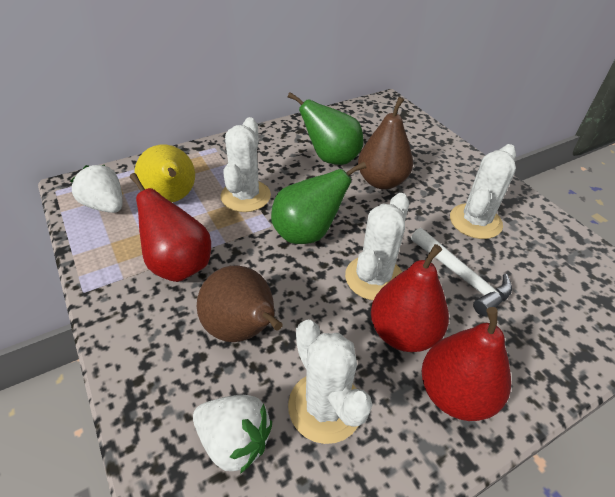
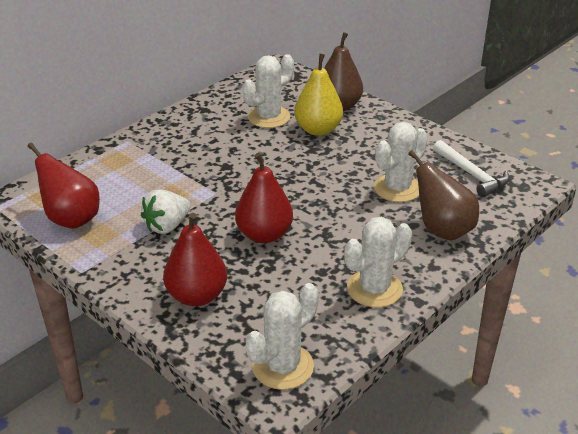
green pear: 2 -> 0
white strawberry: 2 -> 1

